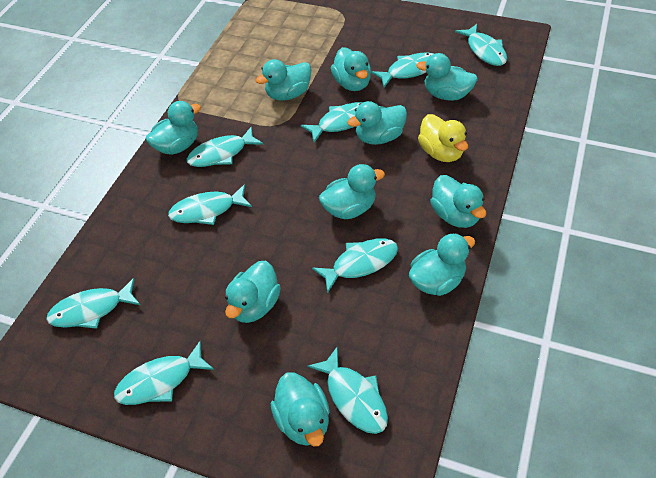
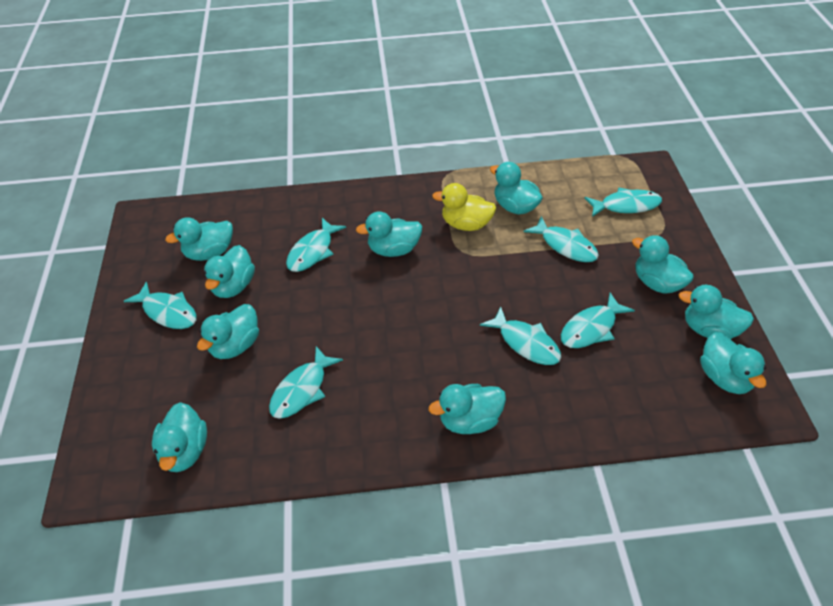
turquoise fish: 9 -> 7

